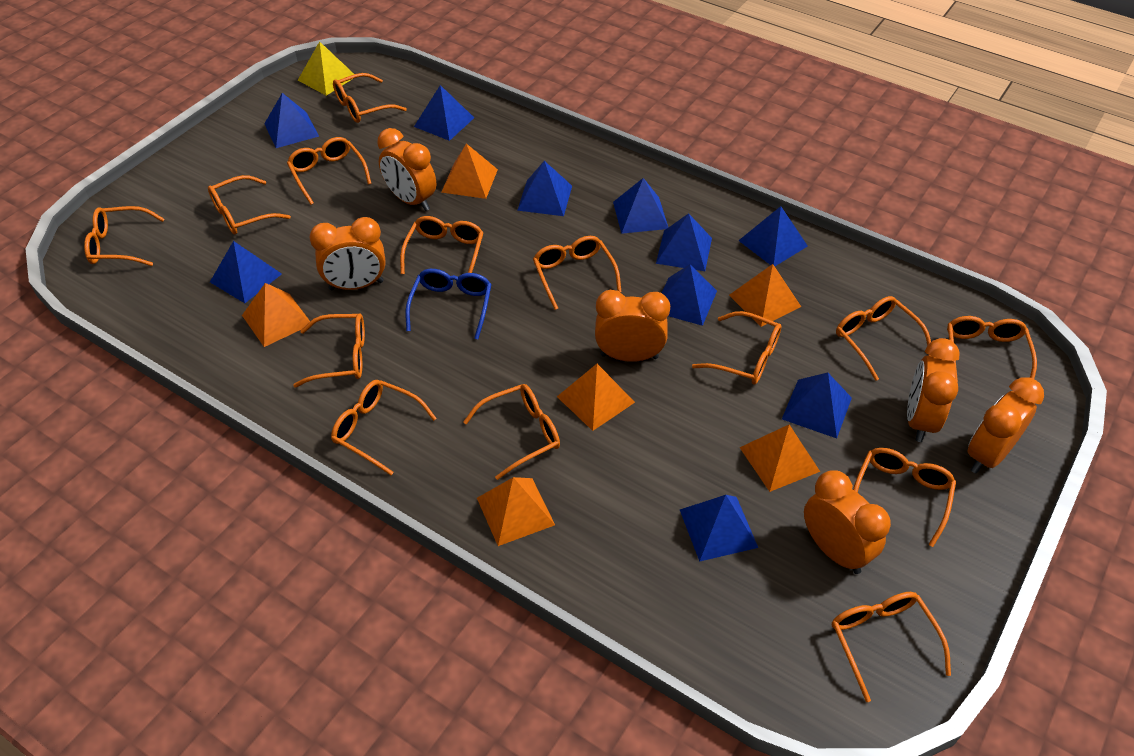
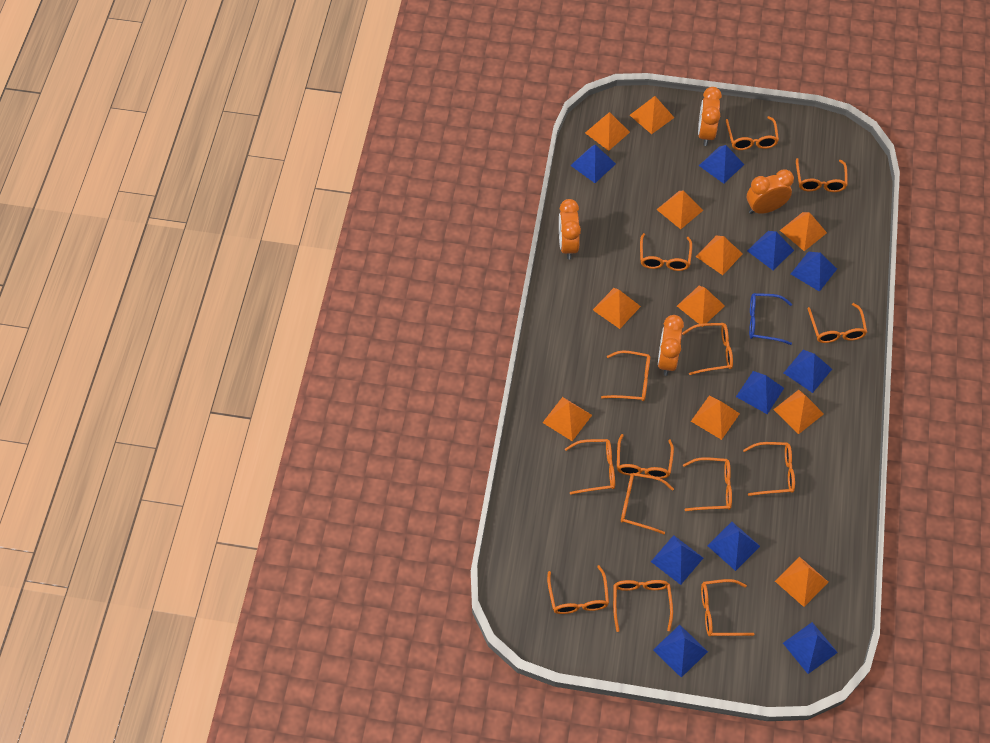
orange clock: 6 -> 4
orange pyramid: 6 -> 11
yellow pyramid: 1 -> 0

